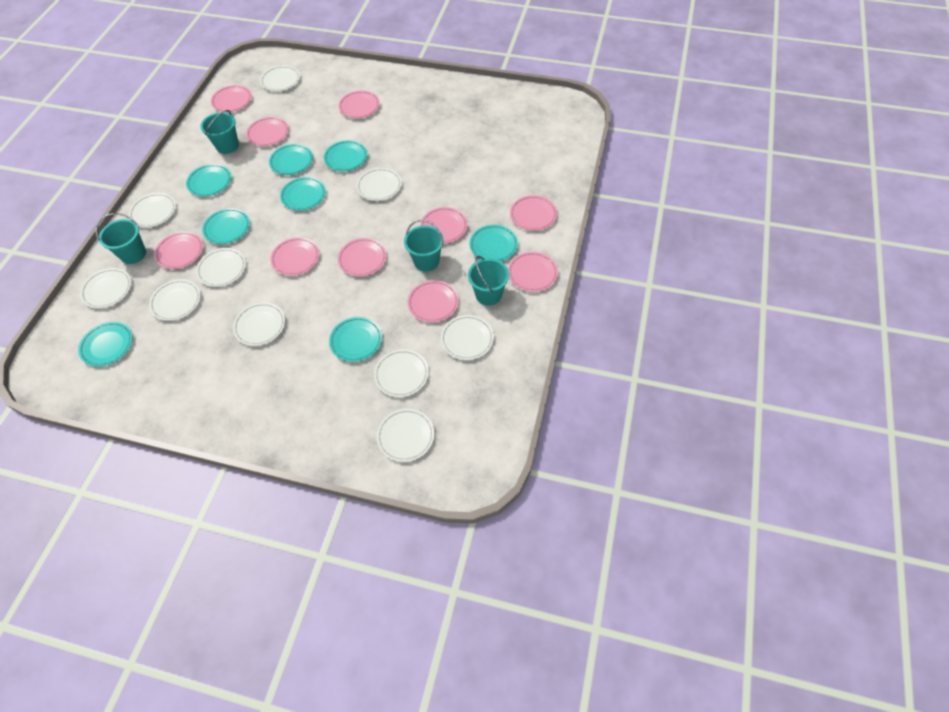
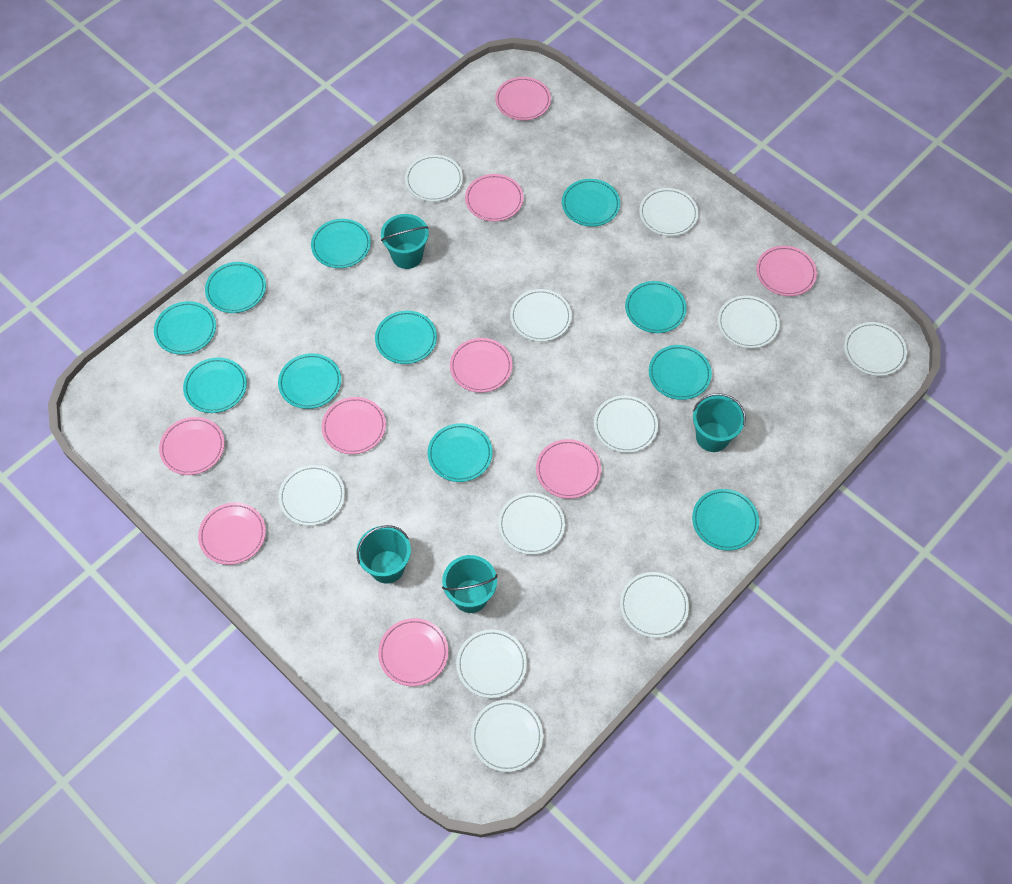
pink plate: 10 -> 9
turquoise plate: 8 -> 11
white plate: 10 -> 11

